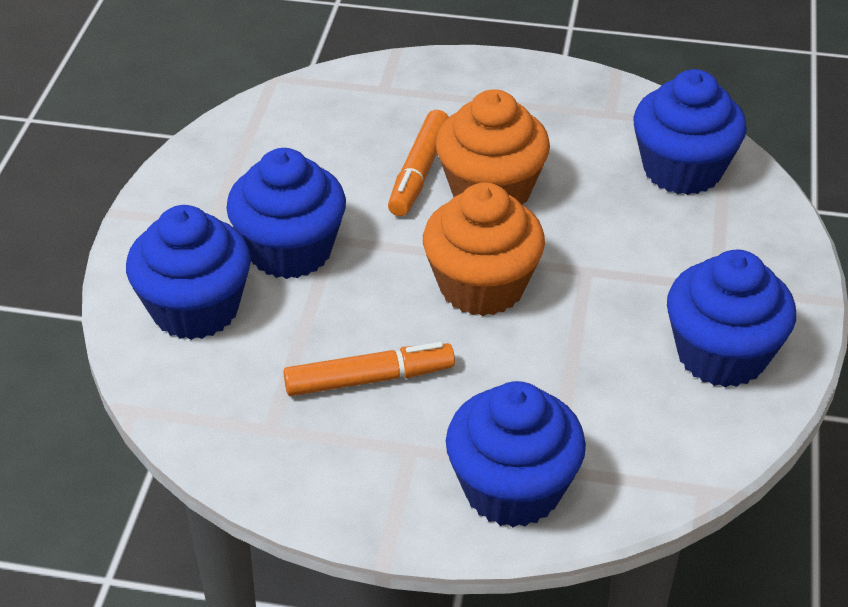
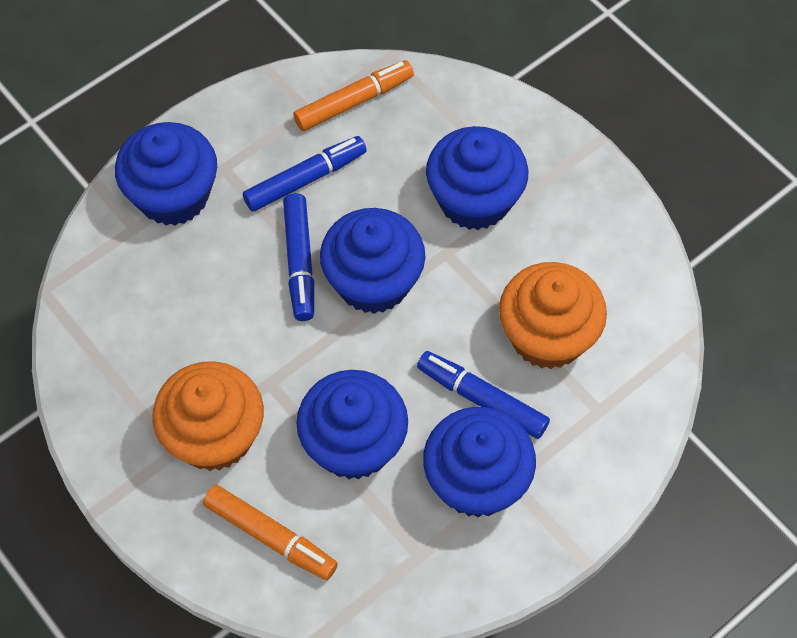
blue marker: 0 -> 3

